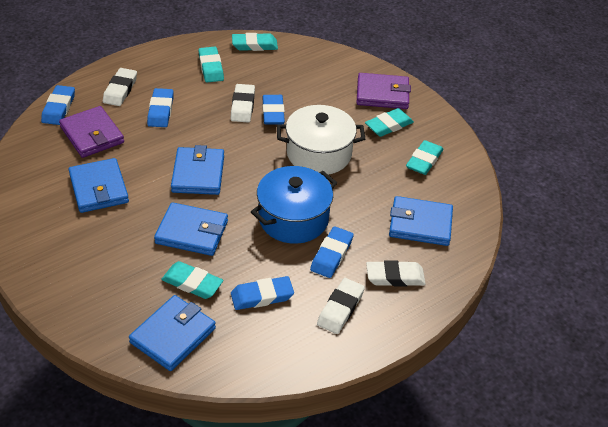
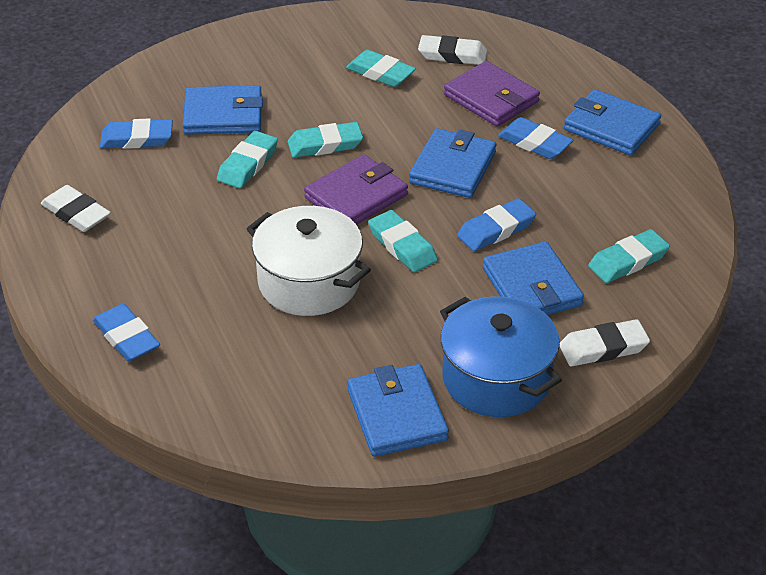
blue eraser: 5 -> 4
white eraser: 4 -> 3

